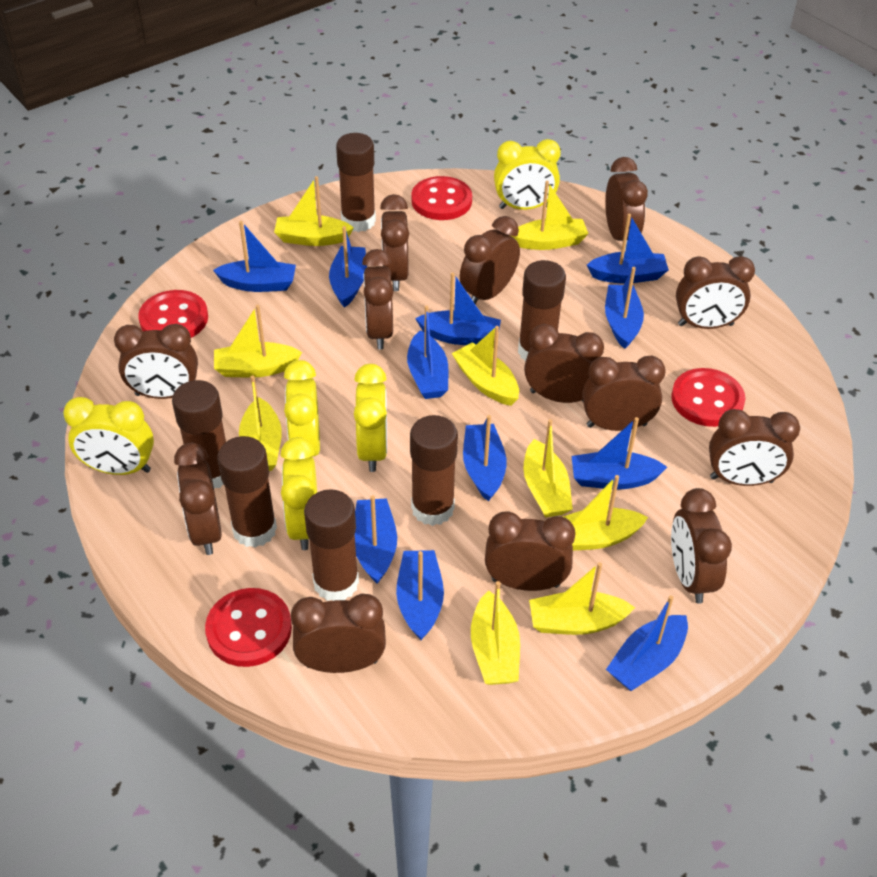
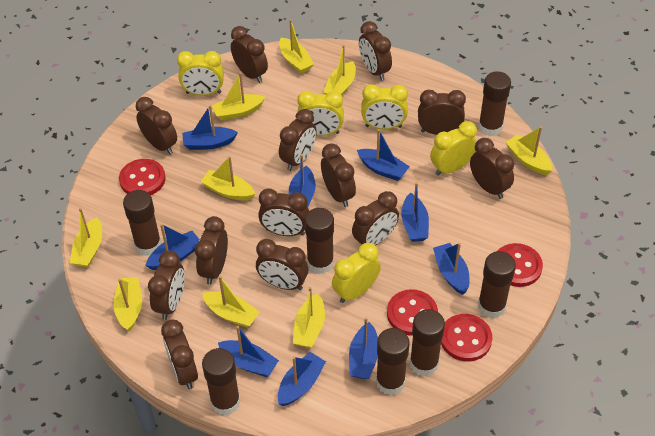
blue boat: 11 -> 9
brown glue stick: 6 -> 7

